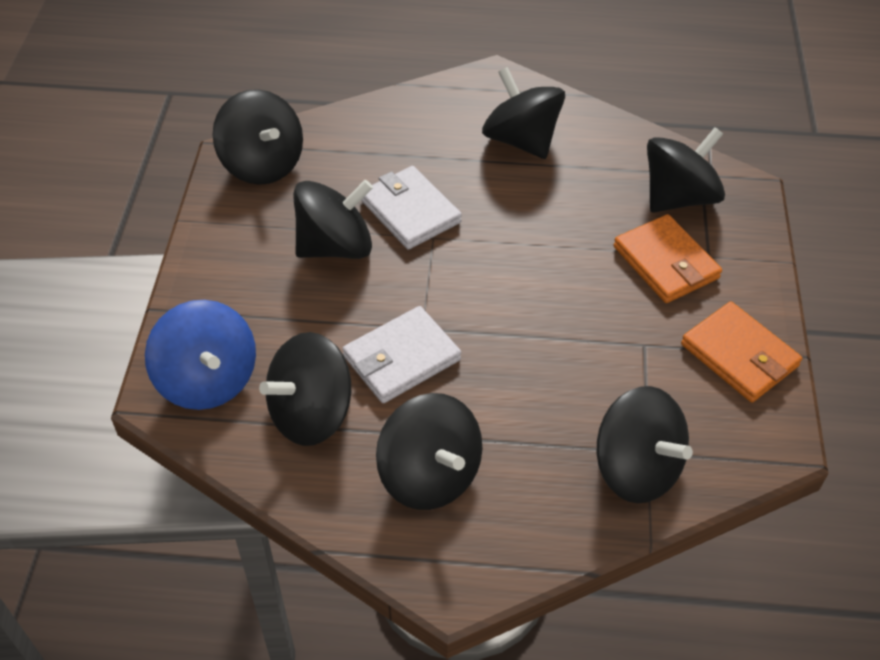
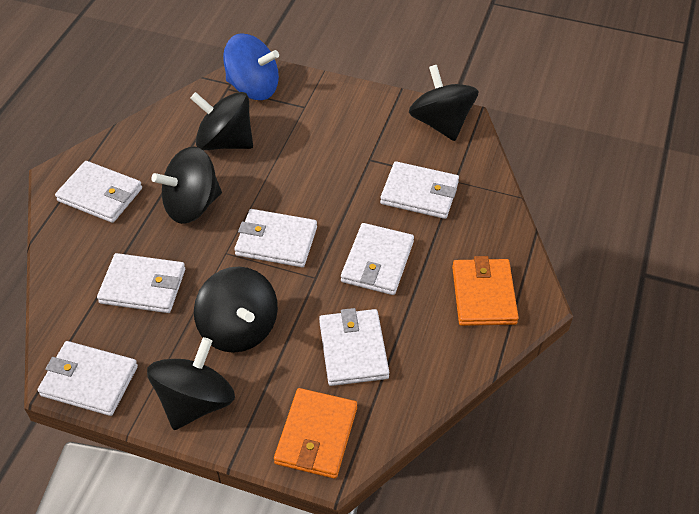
black spinning top: 7 -> 5
white wallet: 2 -> 7

